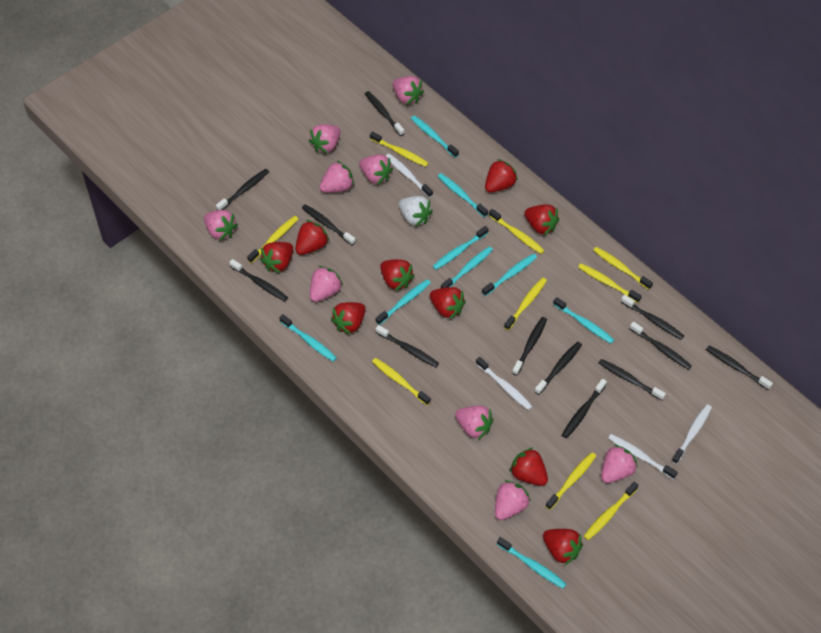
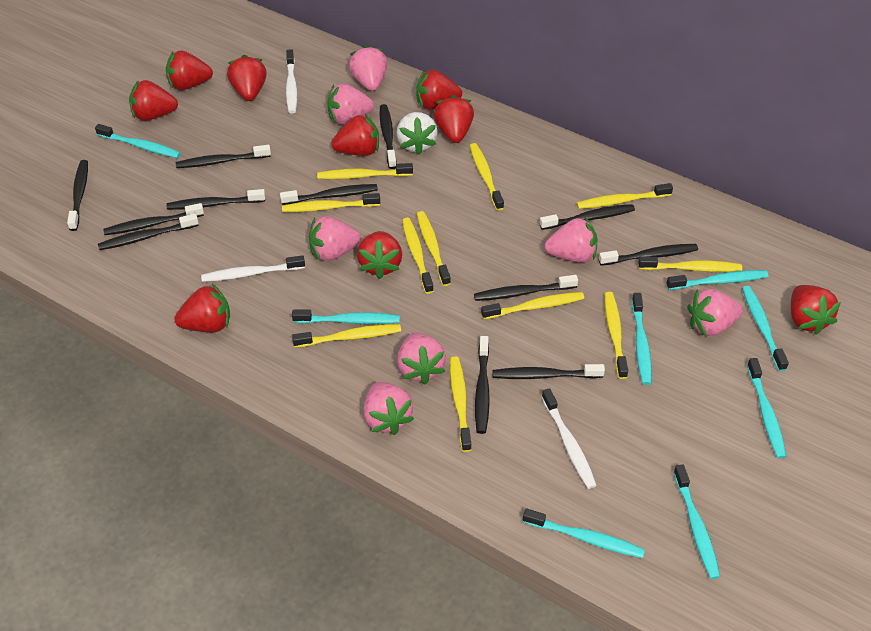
pink strawberry: 9 -> 7
turquoise toothbrush: 9 -> 8
white toothbrush: 4 -> 3
yellow toothbrush: 9 -> 11

